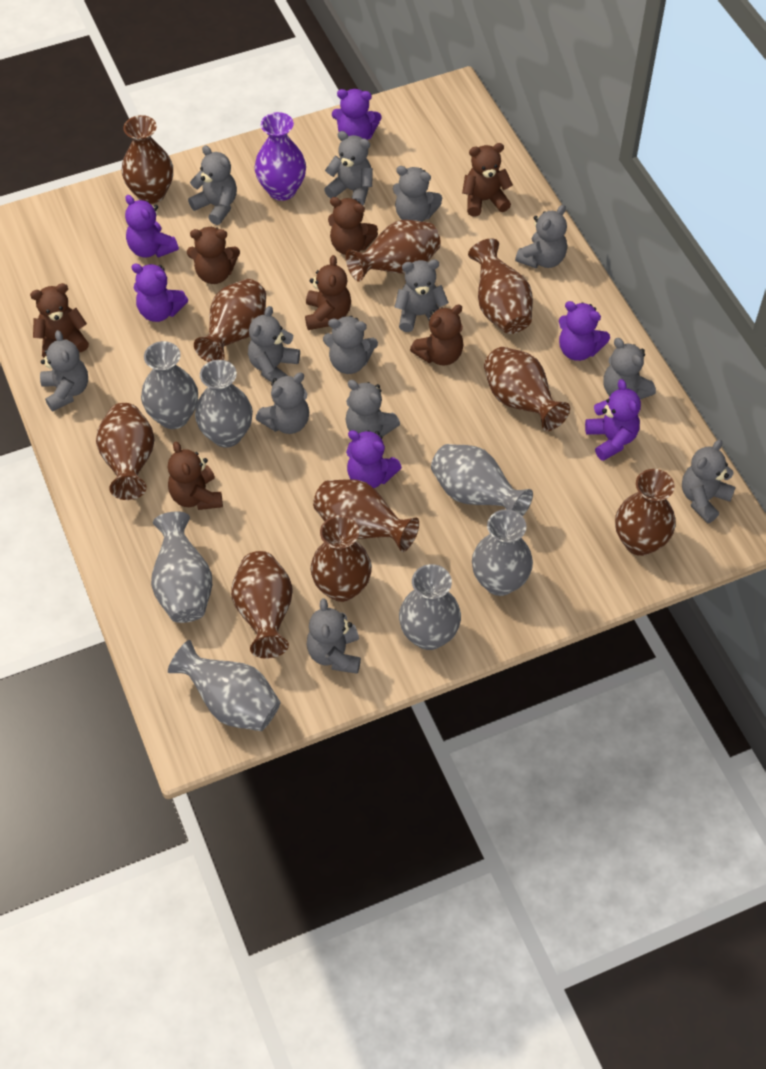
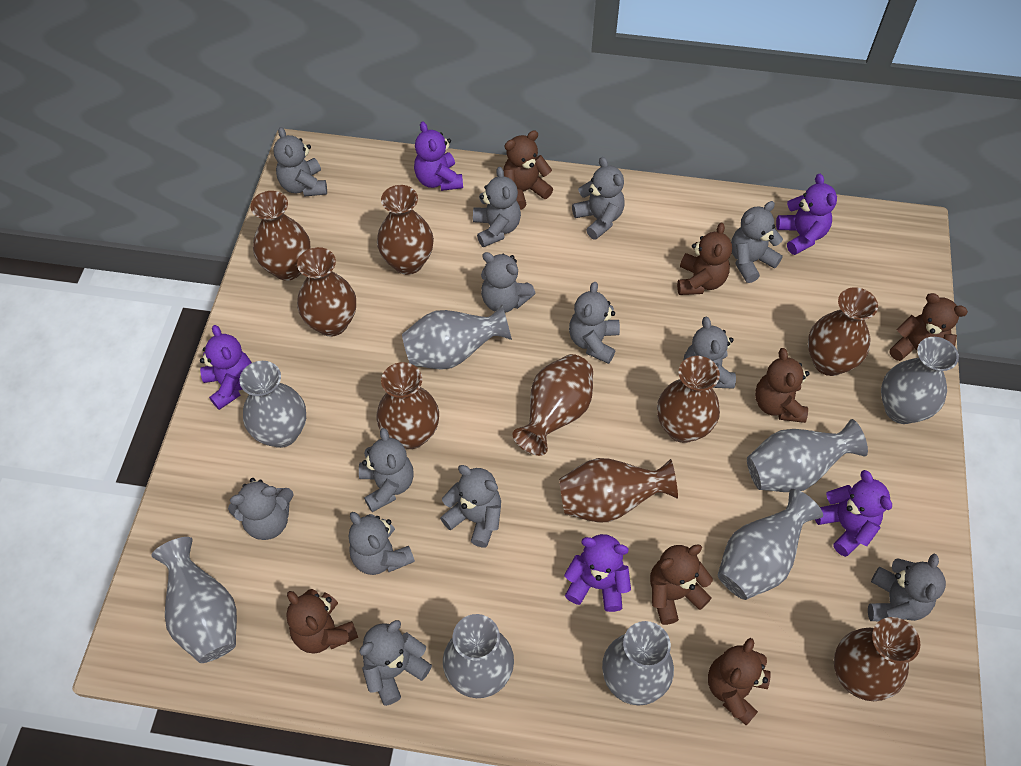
brown vase: 10 -> 9
grey vase: 7 -> 8
purple teddy bear: 6 -> 5
purple vase: 1 -> 0

